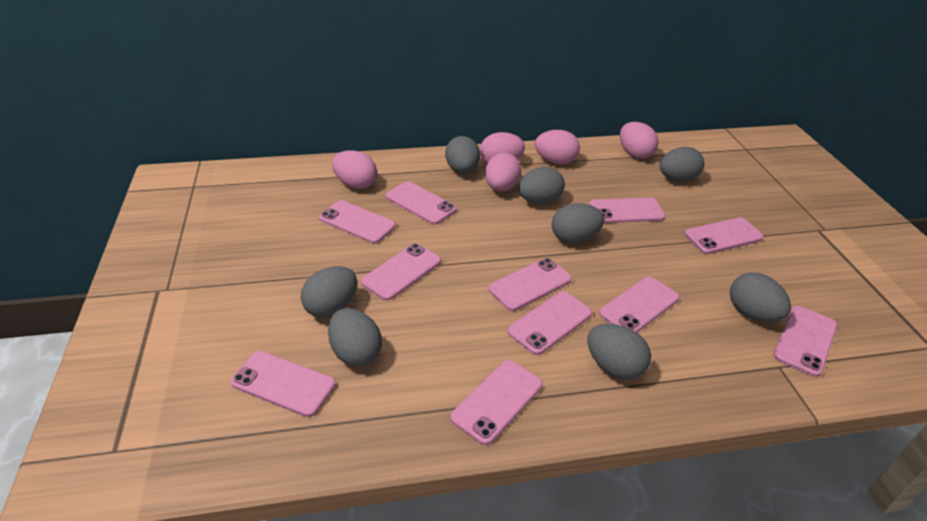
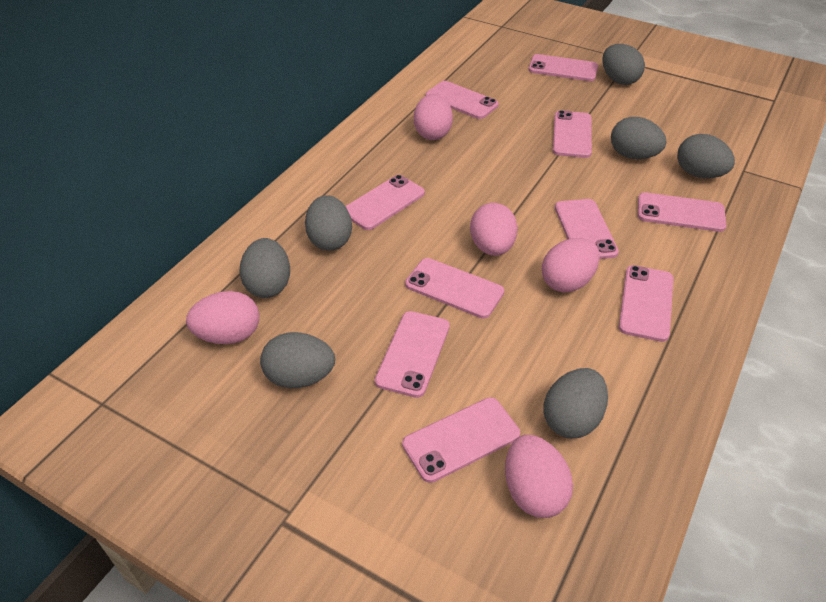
grey egg: 8 -> 7
pink phone: 11 -> 10

